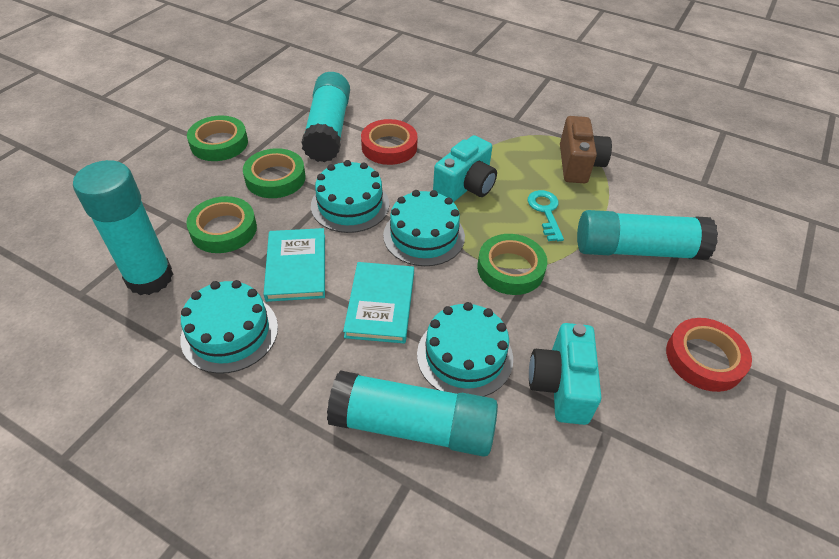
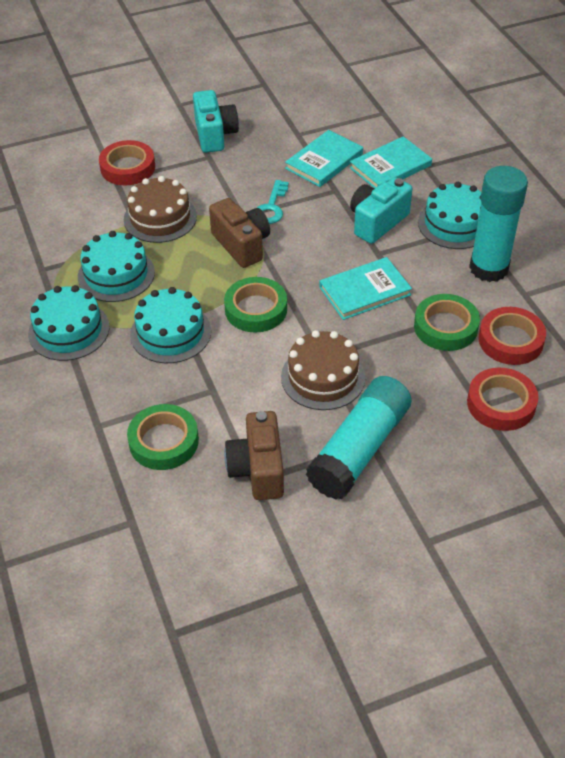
brown cake: 0 -> 2
brown camera: 1 -> 2
green tape: 4 -> 3
red tape: 2 -> 3
turquoise book: 2 -> 3
turquoise glue stick: 4 -> 2

